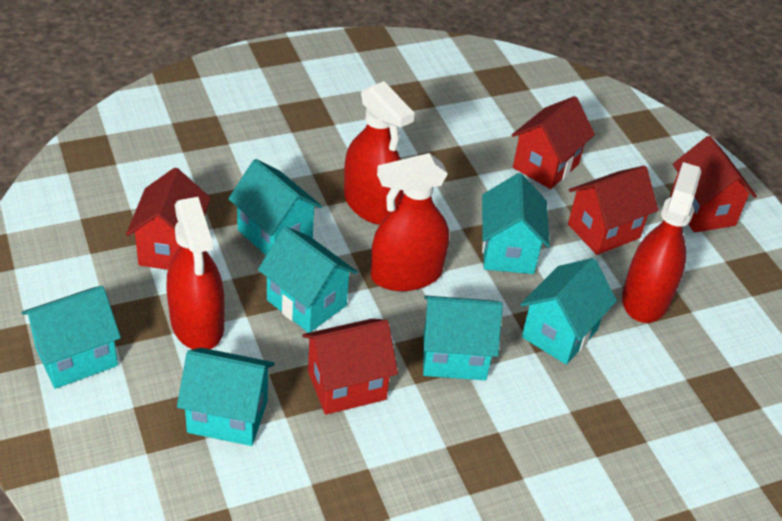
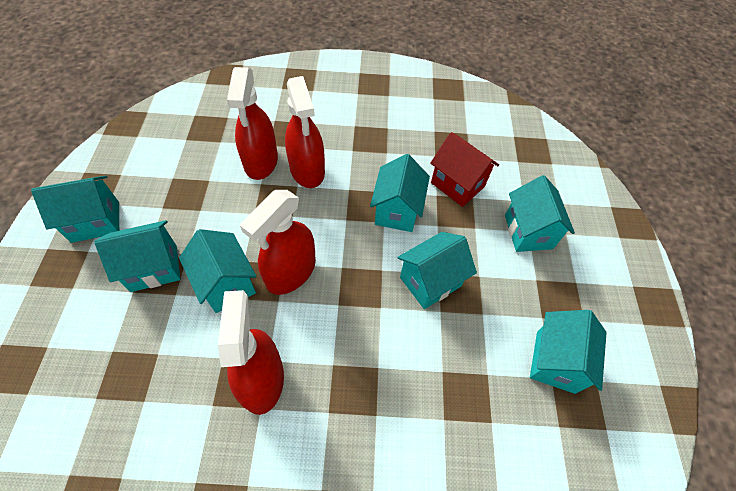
red house: 5 -> 1

